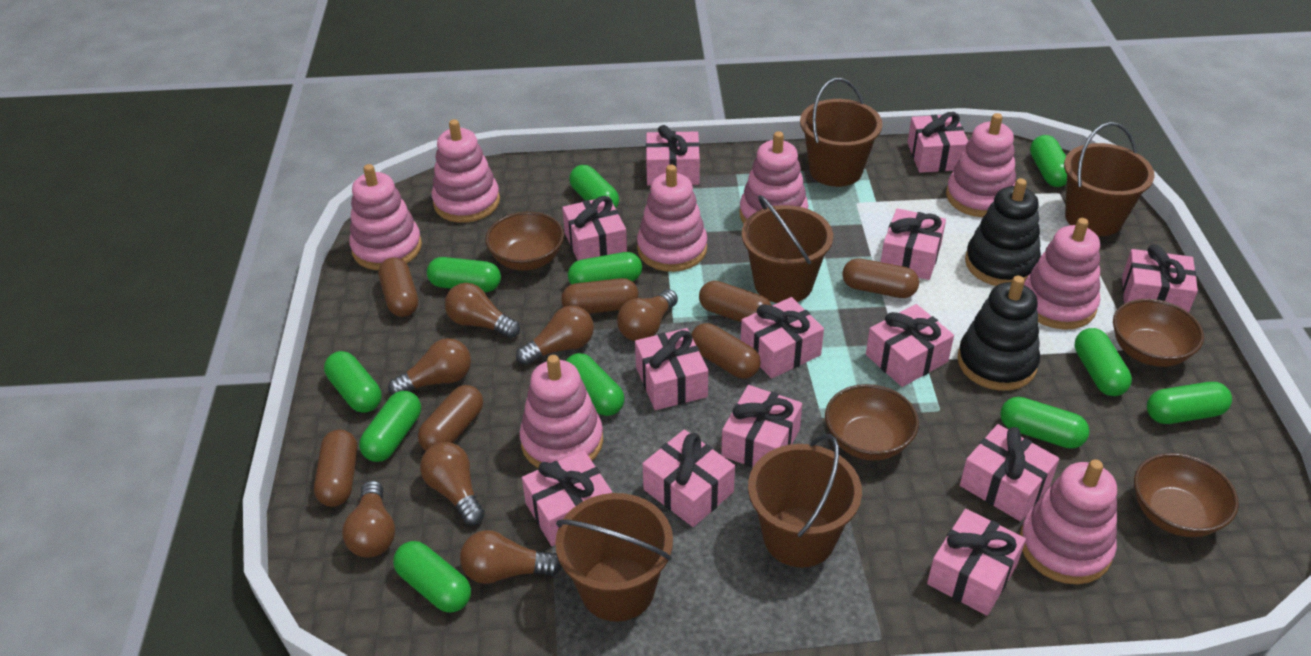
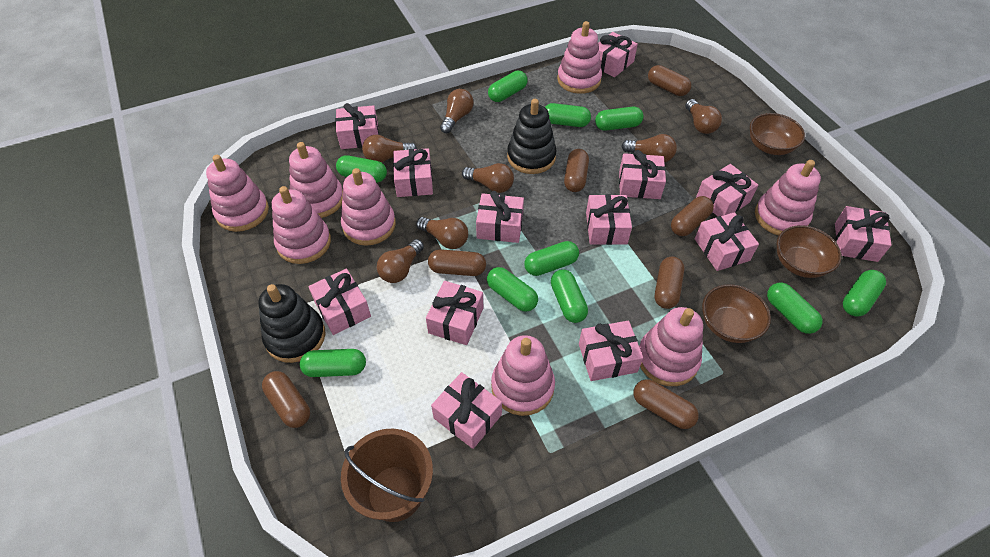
brown bowl: 4 -> 3
brown bucket: 5 -> 1
green capsule: 11 -> 10

